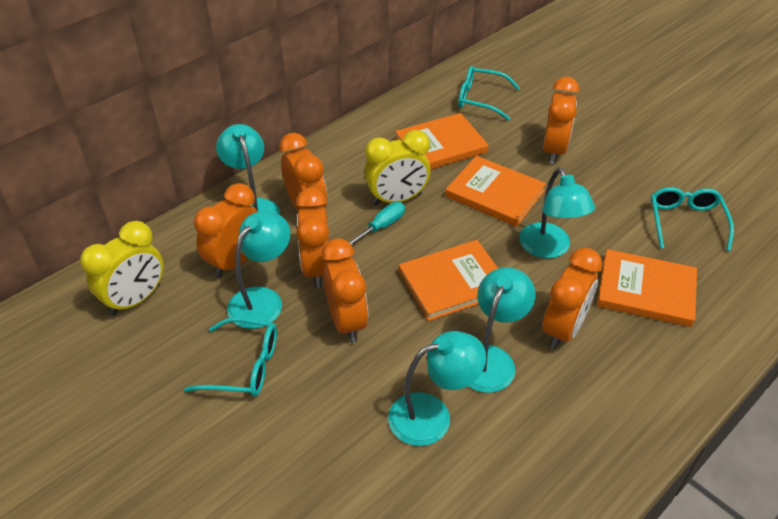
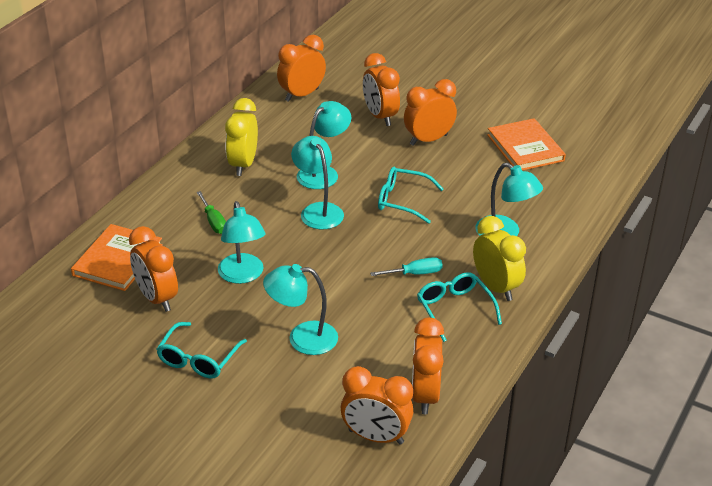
green screwdriver: 0 -> 1
orange book: 4 -> 2

